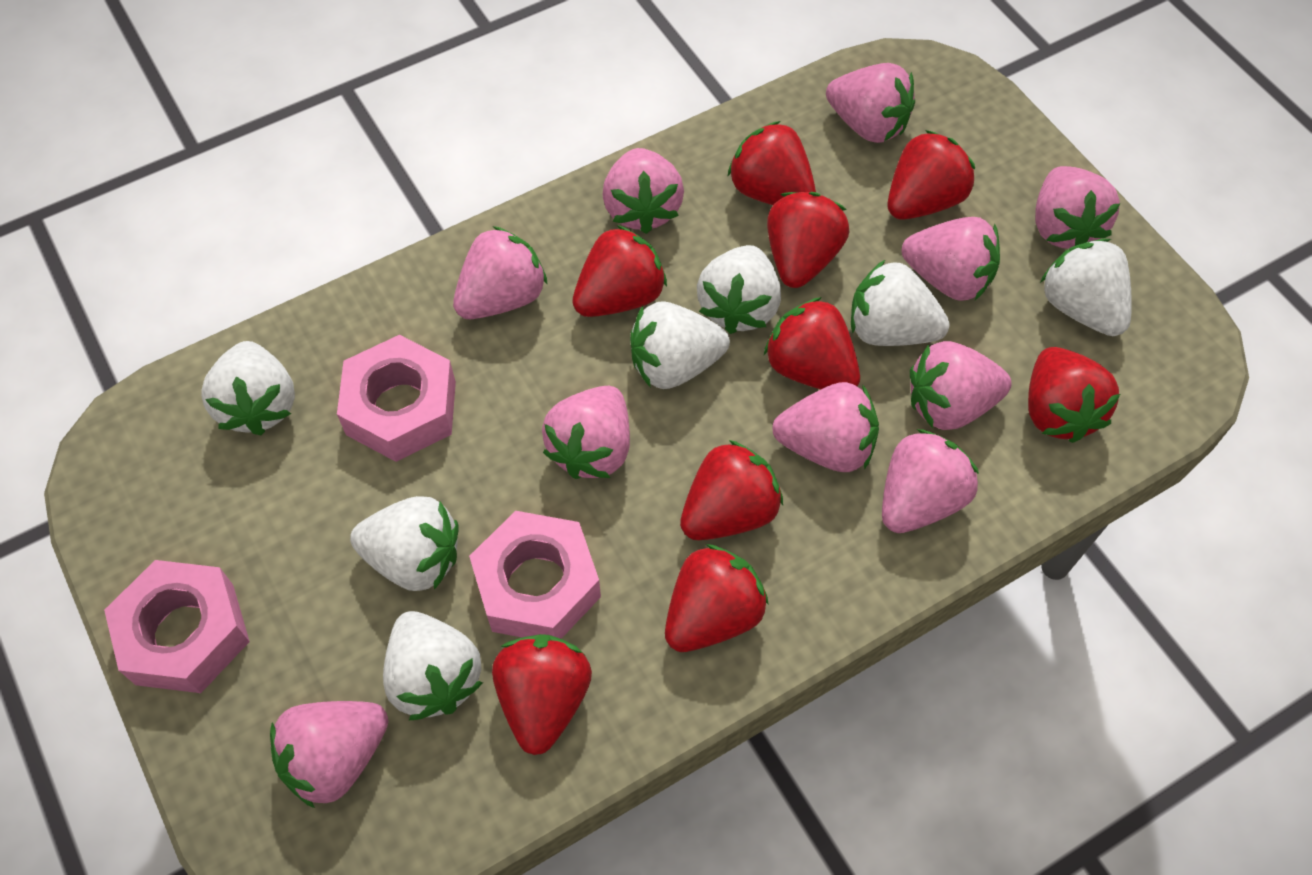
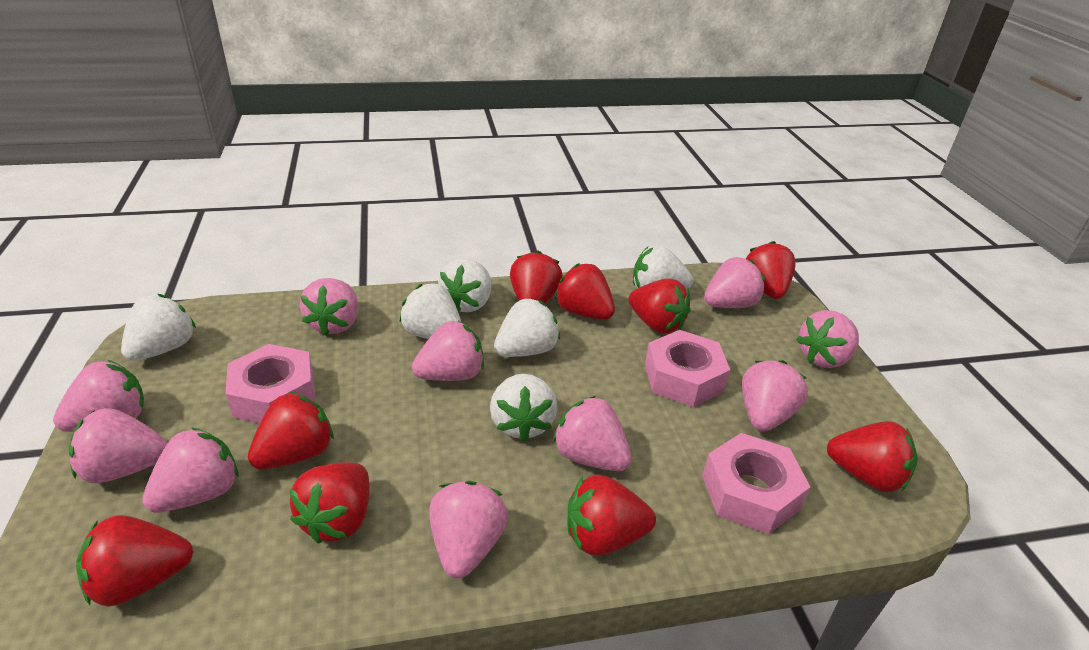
white strawberry: 7 -> 6

